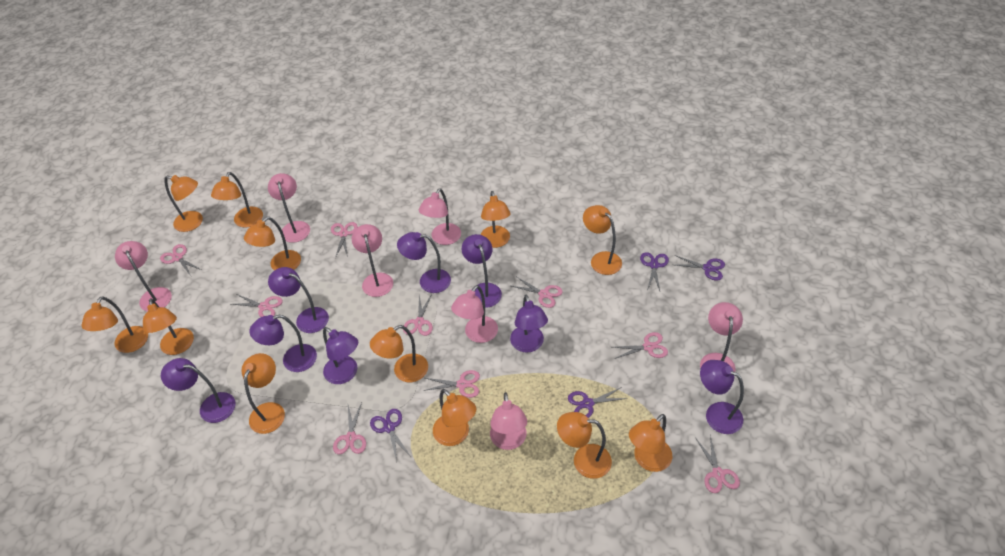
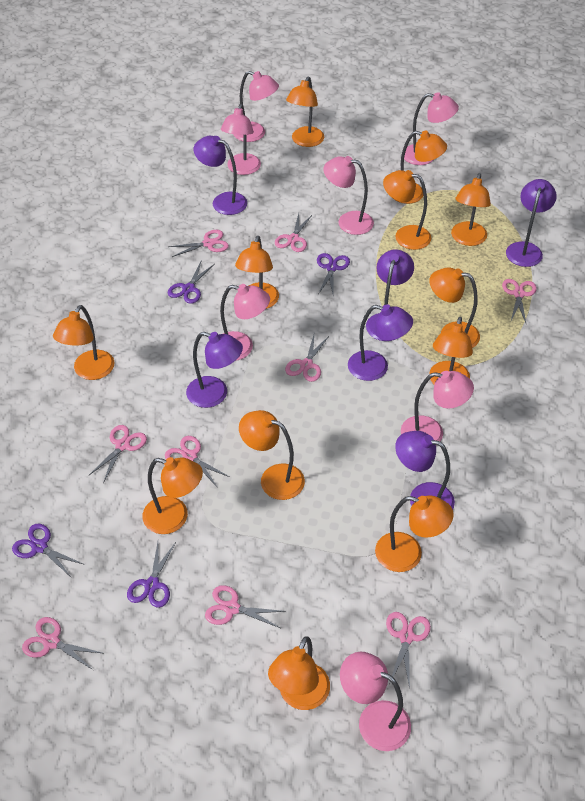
purple lamp: 8 -> 6

